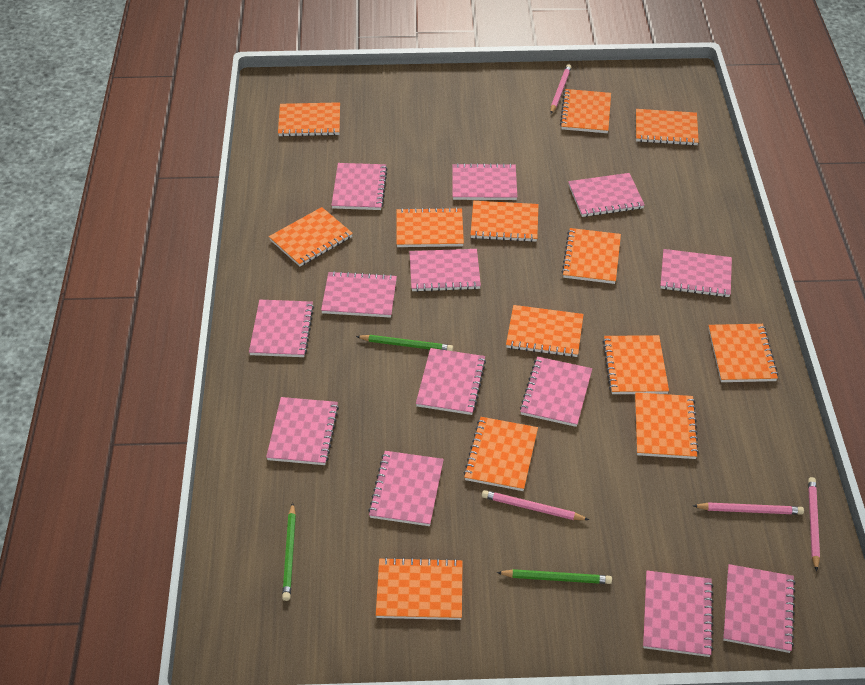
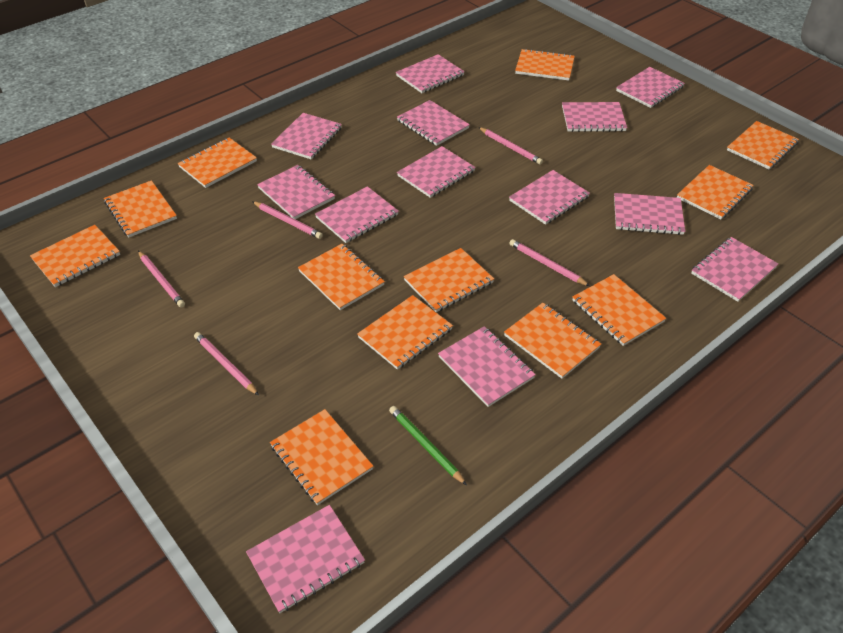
green pencil: 3 -> 1
orange notebook: 13 -> 12
pink pencil: 4 -> 5

